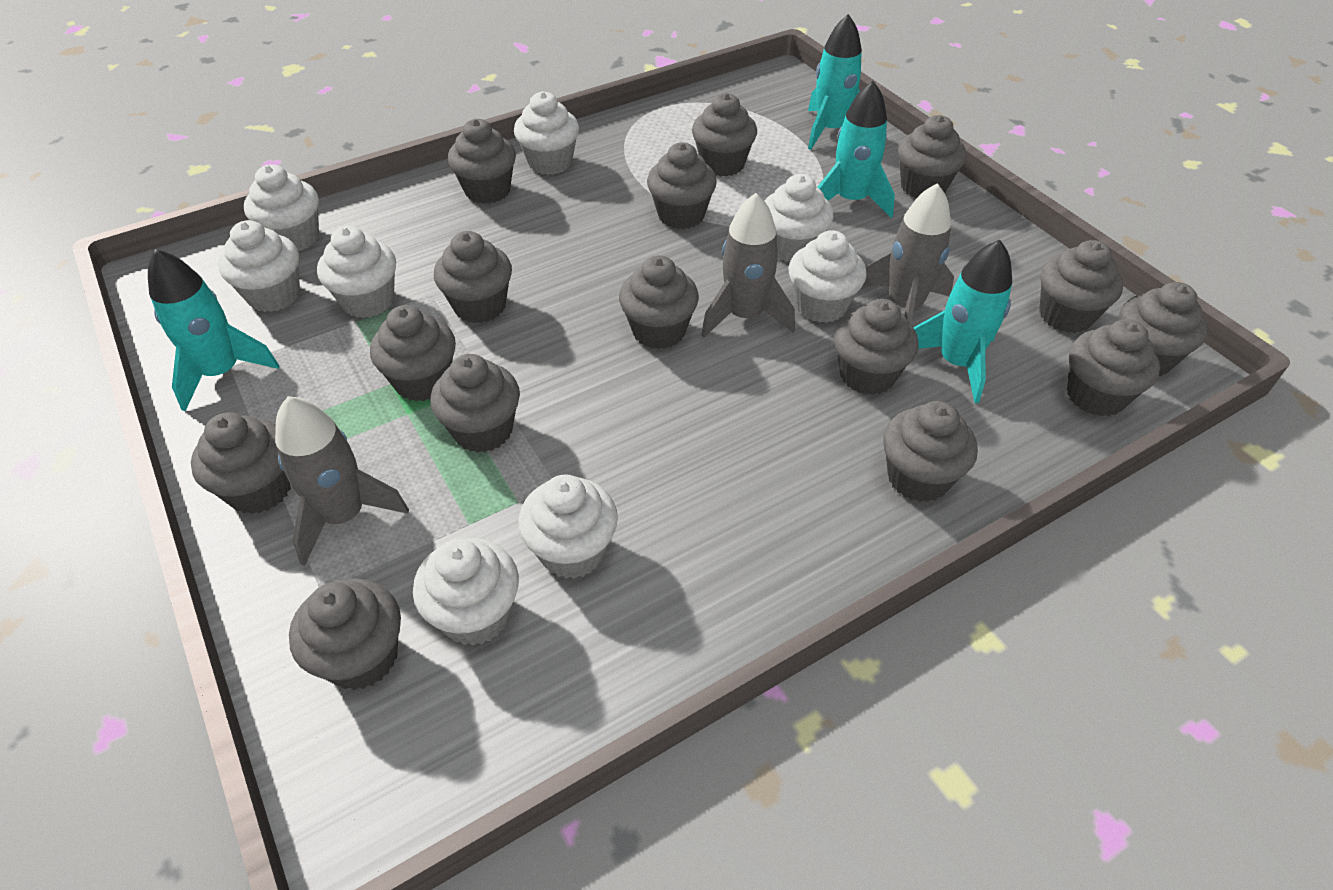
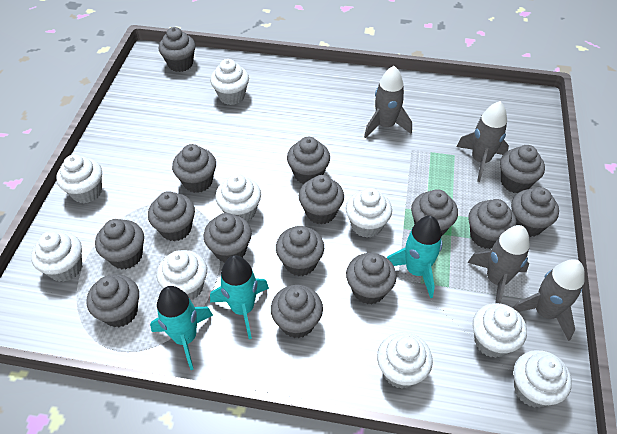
grey rocket: 3 -> 4
turquoise rocket: 4 -> 3
white cupcake: 8 -> 9

